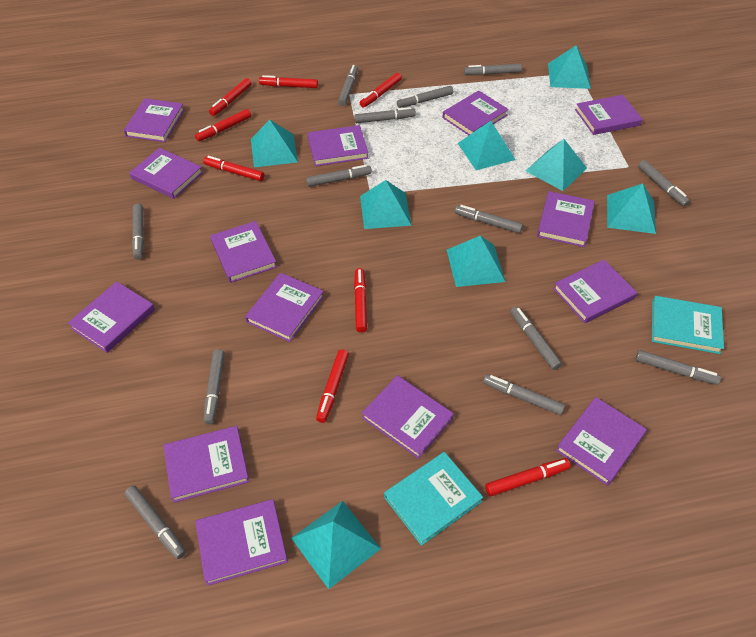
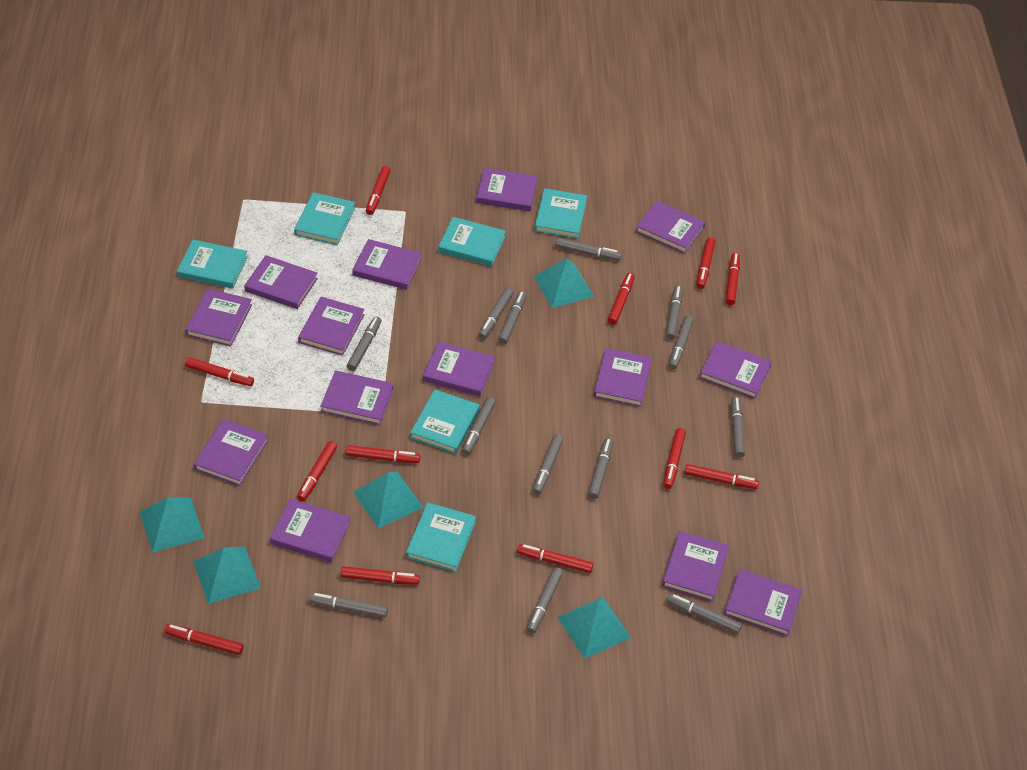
red marker: 8 -> 12
turquoise book: 2 -> 6
turquoise pyramid: 8 -> 5

